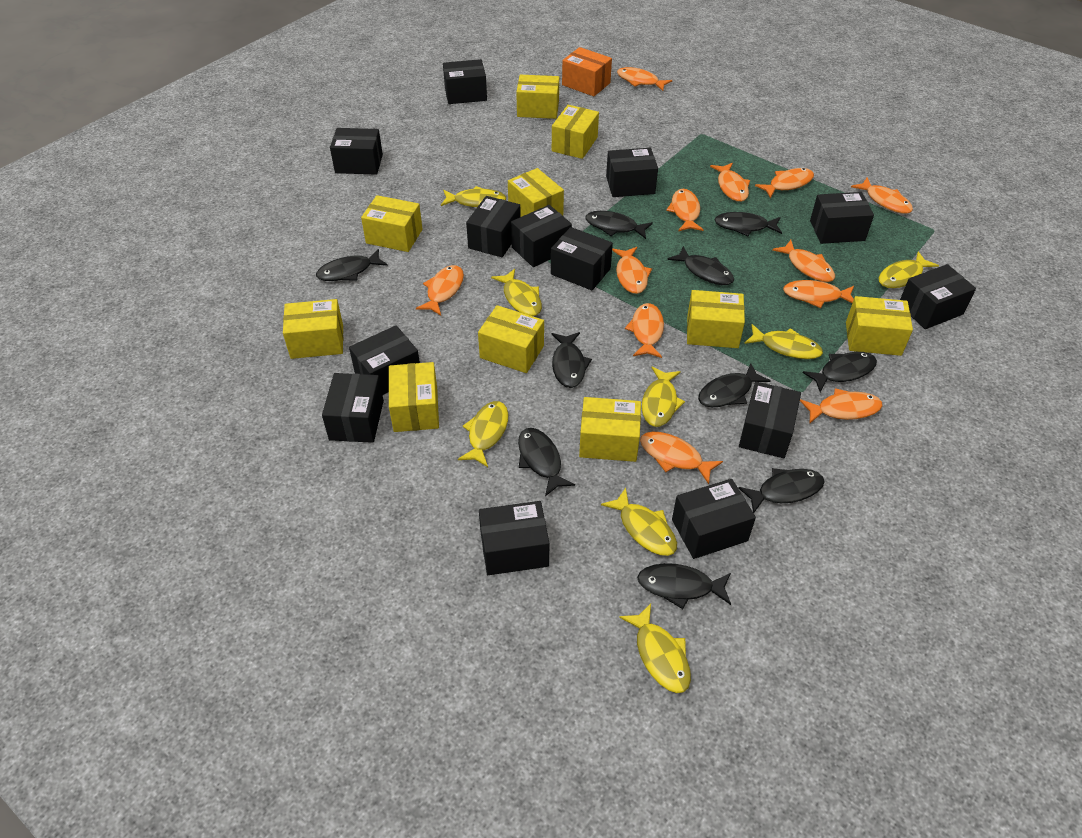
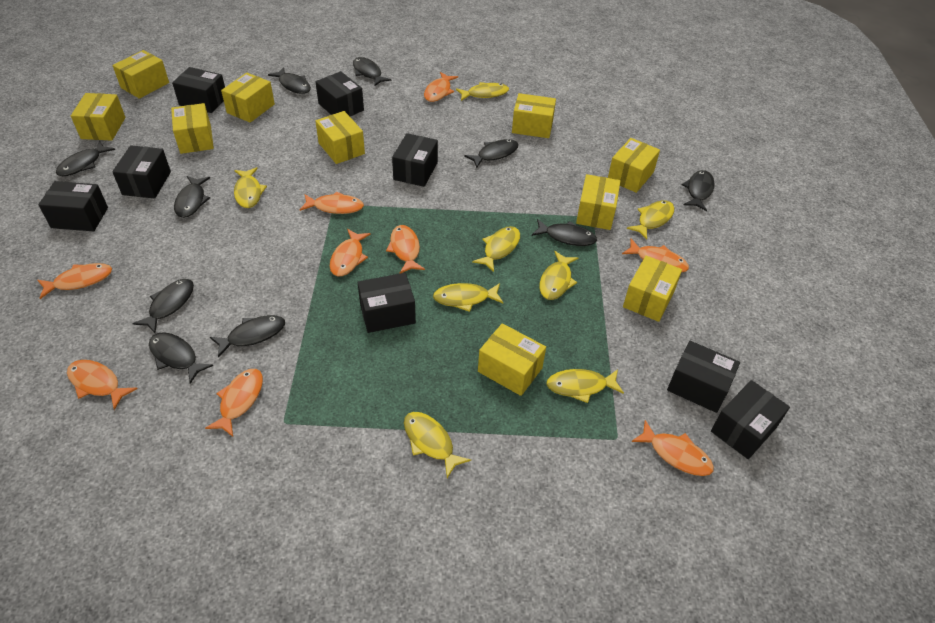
black box: 13 -> 8
orange box: 1 -> 0
orange fish: 12 -> 9

